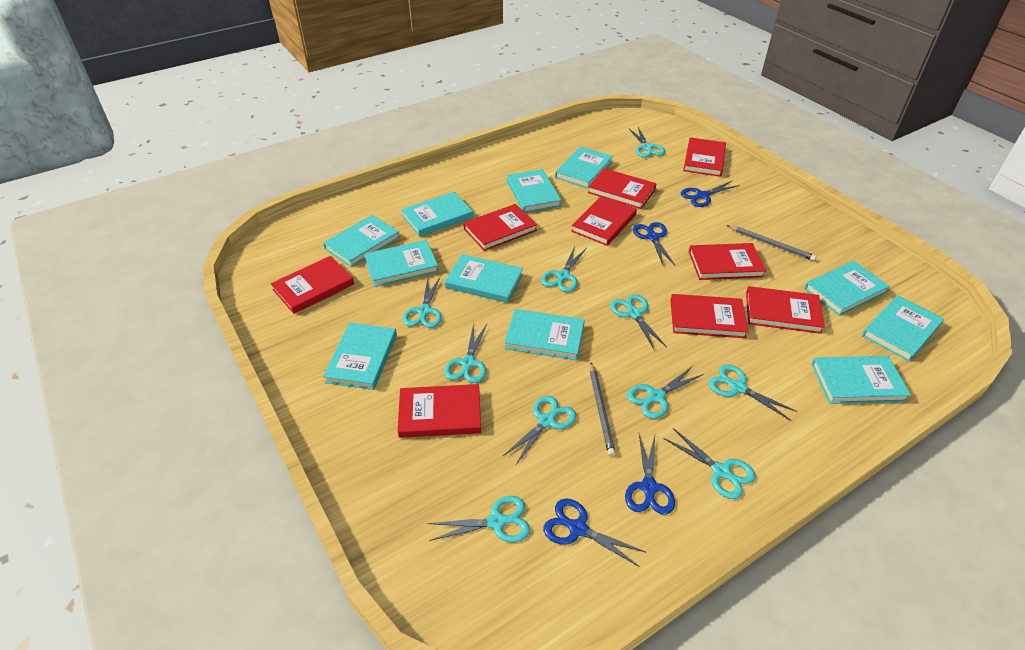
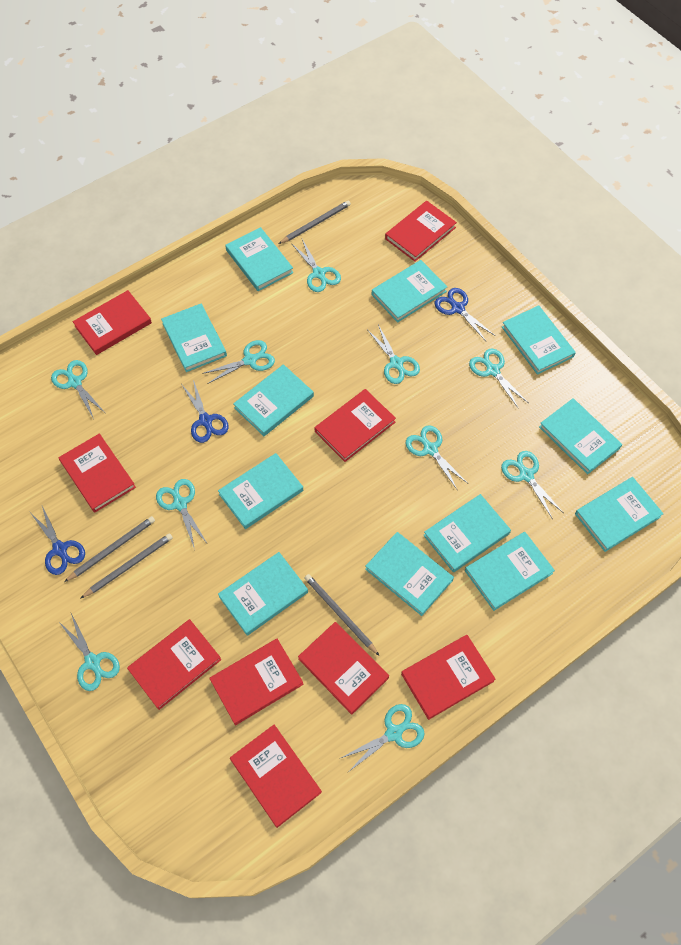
blue scissors: 4 -> 3
grey pencil: 2 -> 4
turquoise book: 11 -> 12

